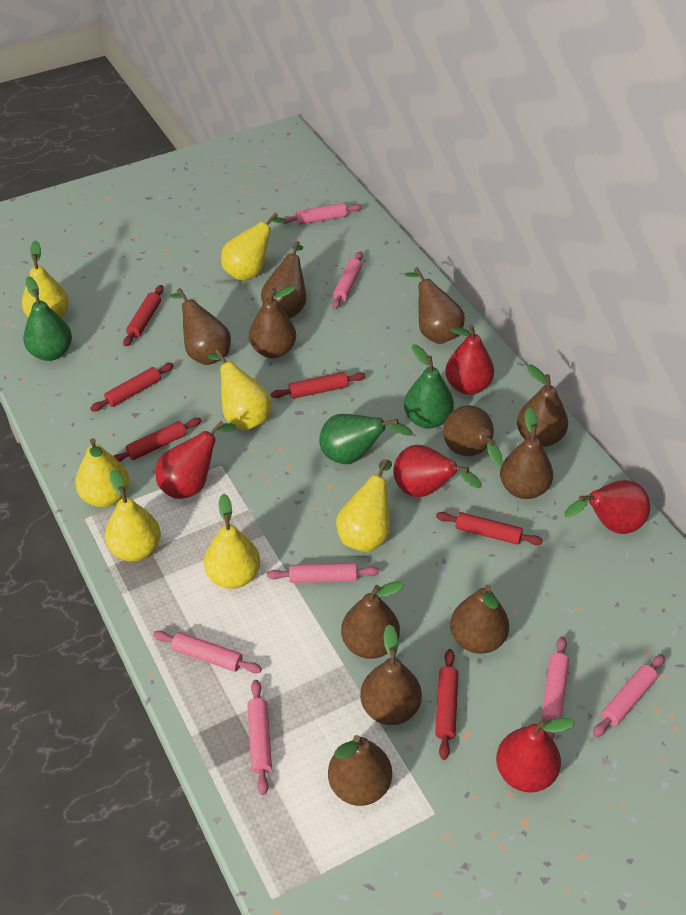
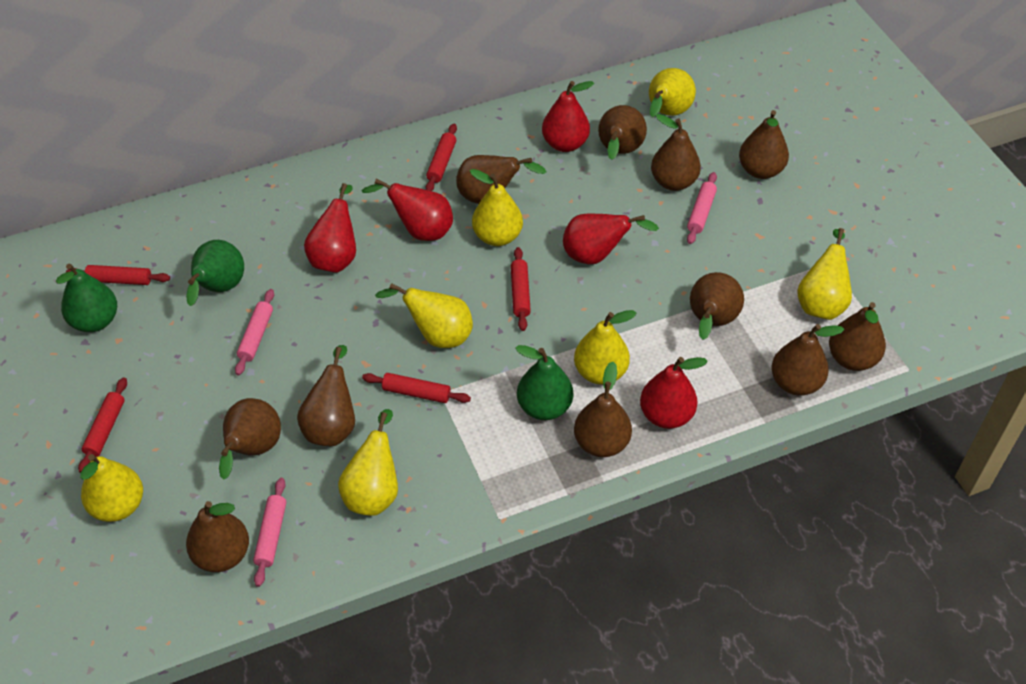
pink rolling pin: 7 -> 3
red rolling pin: 6 -> 5

